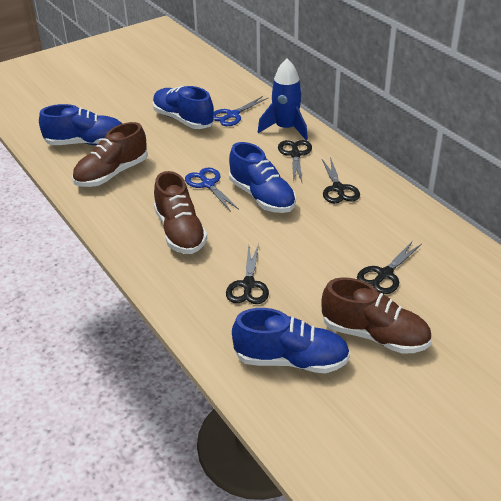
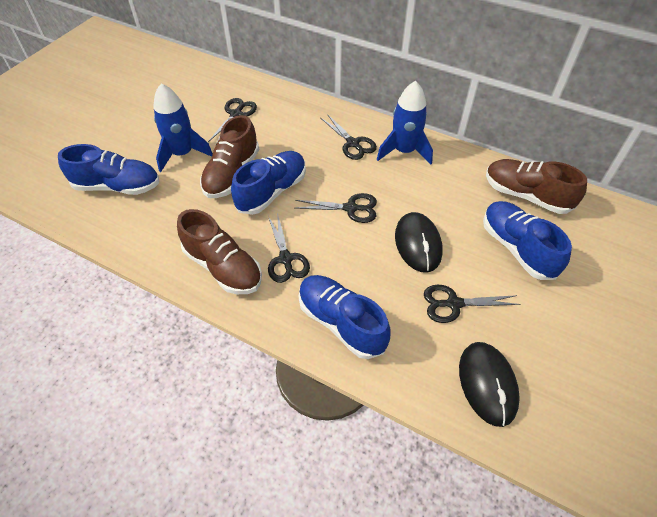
black mouse: 0 -> 2
black scissors: 4 -> 5
blue rocket: 1 -> 2
blue scissors: 2 -> 0

